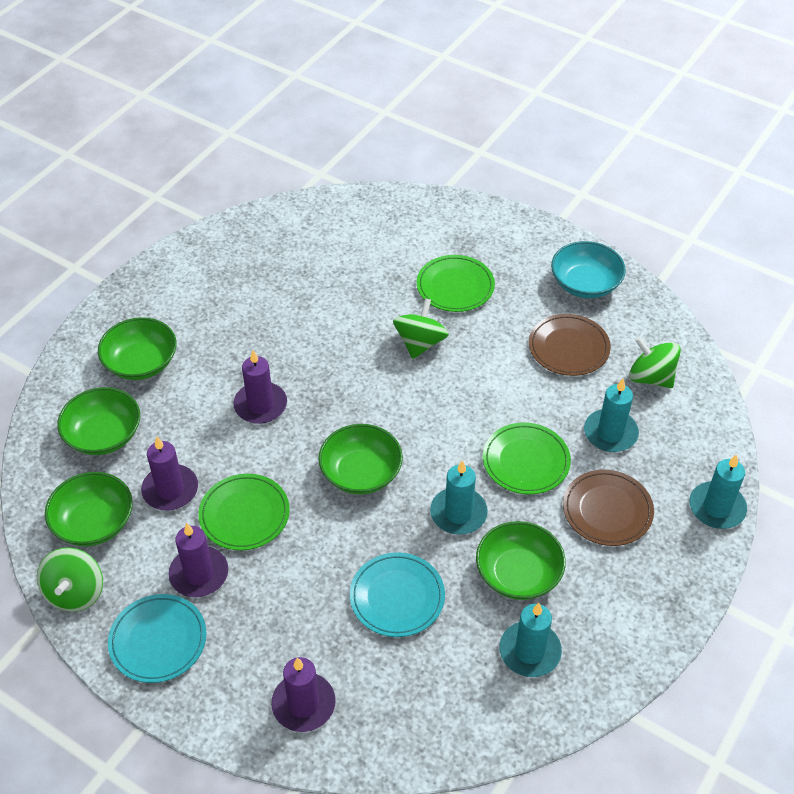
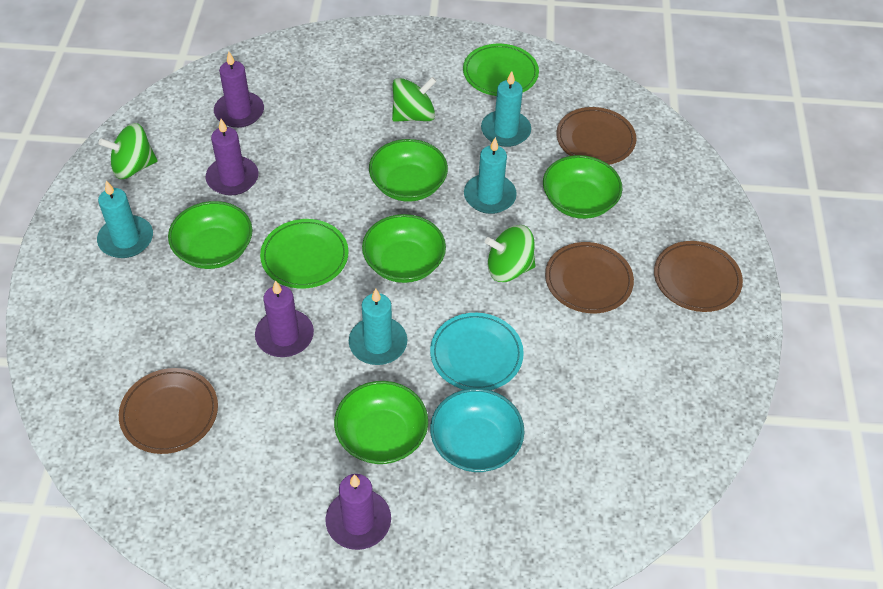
brown plate: 2 -> 4
green plate: 3 -> 2
turquoise plate: 2 -> 1

